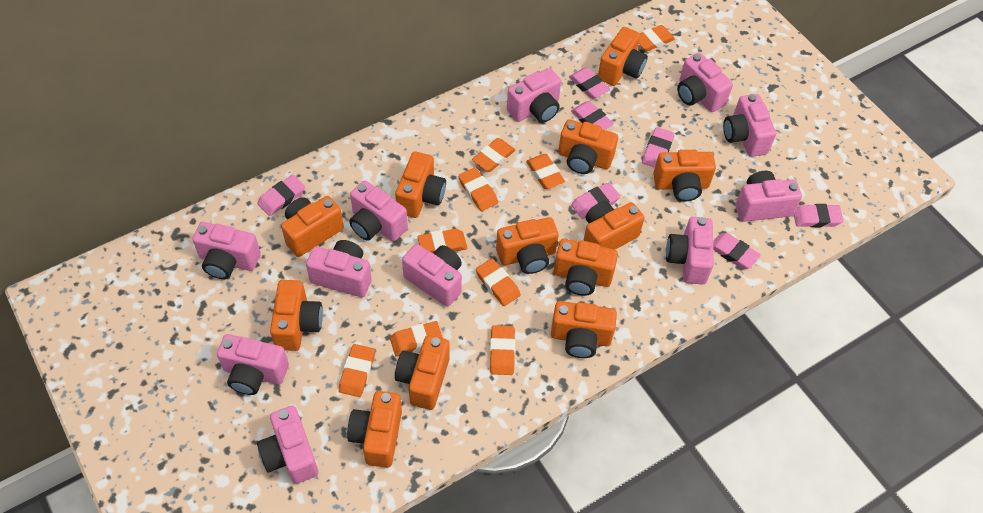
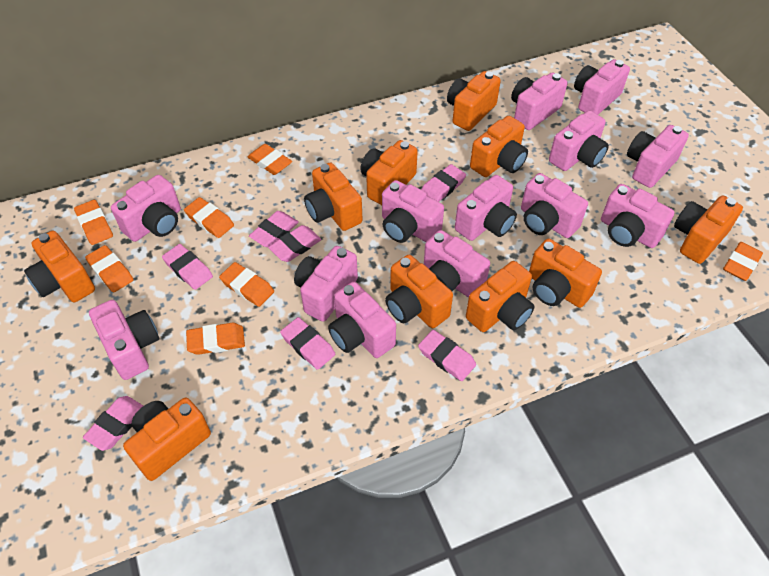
orange camera: 12 -> 10
orange eraser: 9 -> 7
pink camera: 11 -> 13

